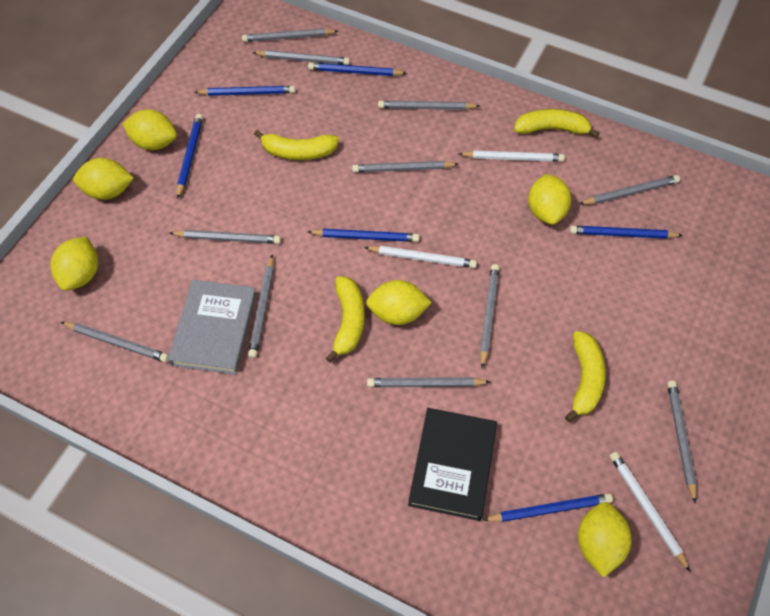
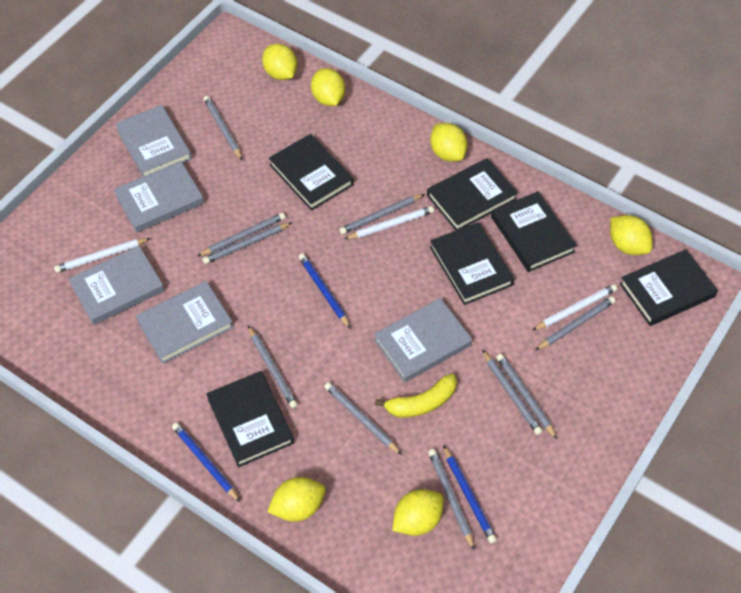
black book: 1 -> 6
blue pencil: 6 -> 3
grey book: 1 -> 5
grey pencil: 11 -> 10
yellow banana: 4 -> 1

